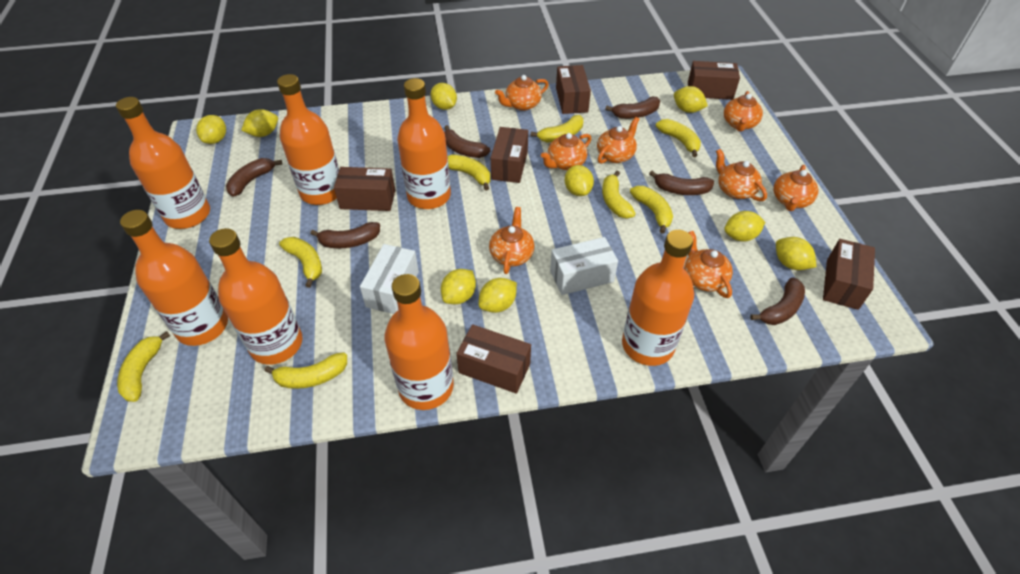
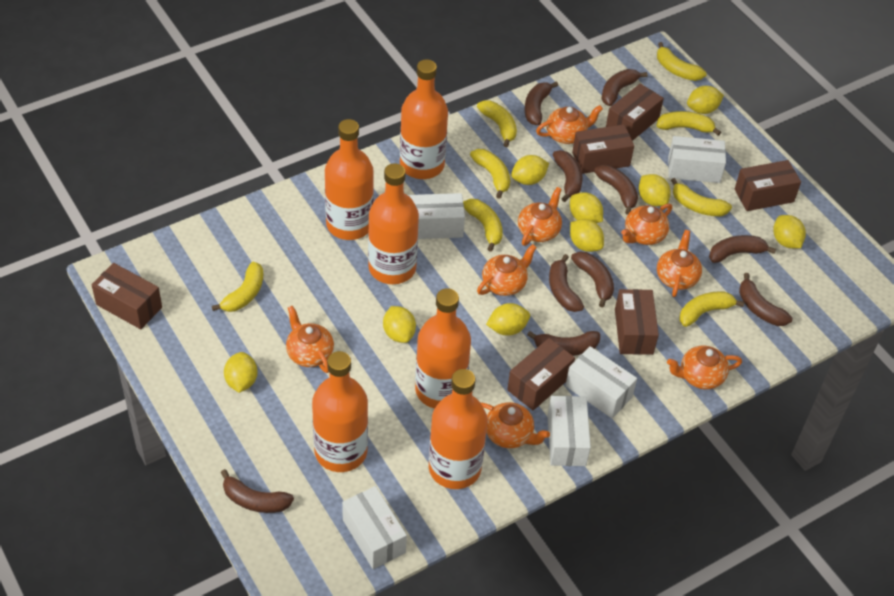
brown banana: 6 -> 10
orange bottle: 7 -> 6
white box: 2 -> 5

